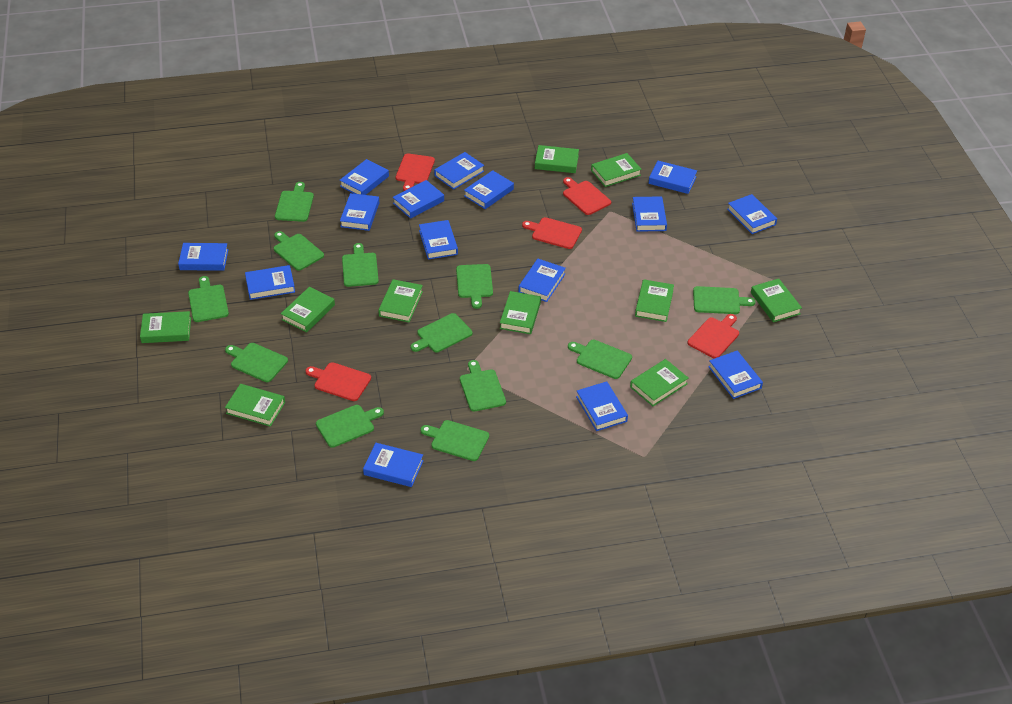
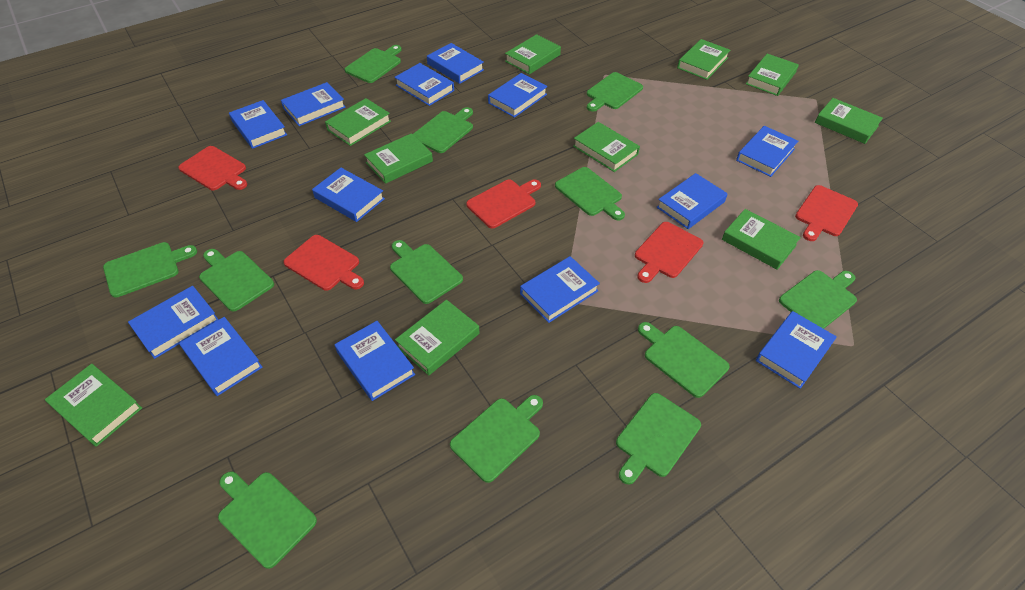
blue book: 15 -> 13

